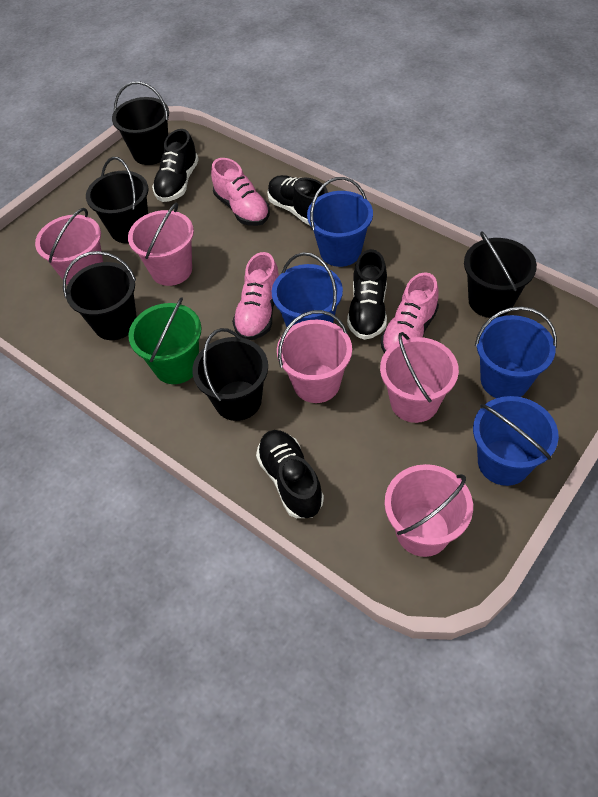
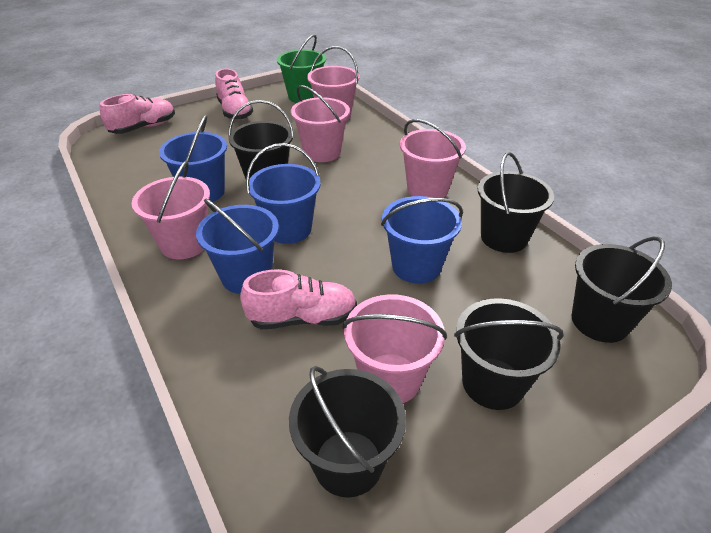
black shoe: 4 -> 0

